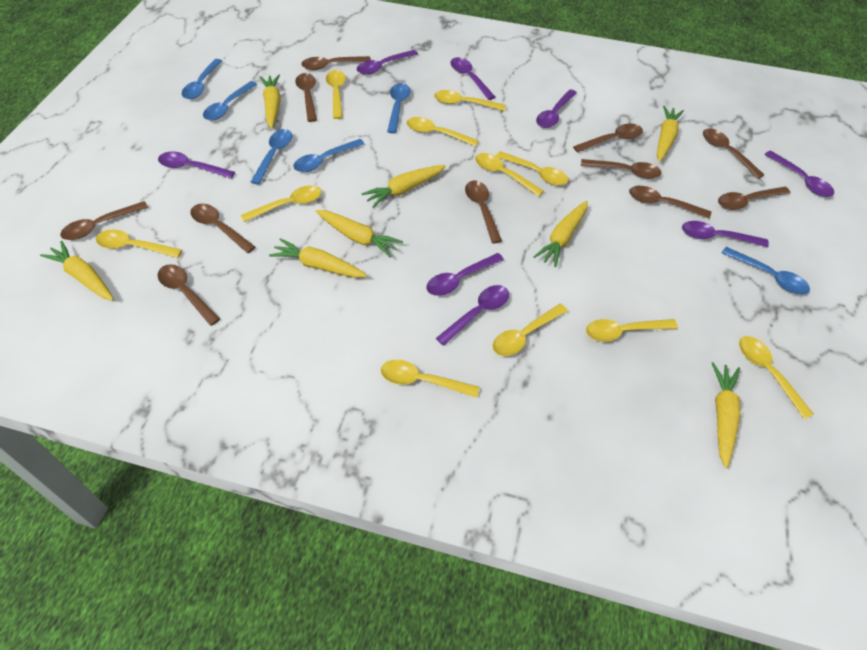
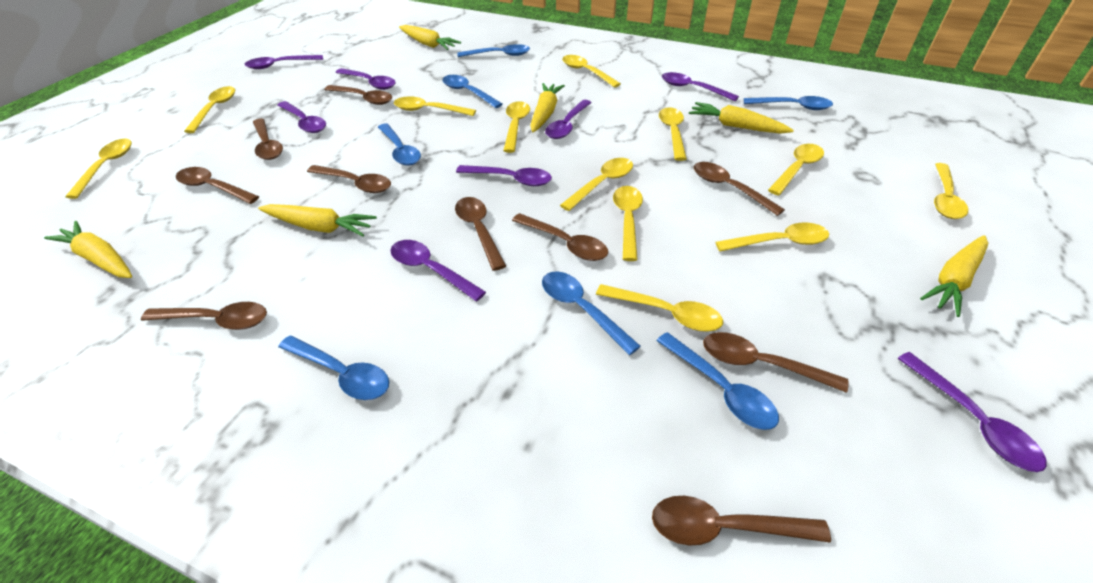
blue spoon: 6 -> 7
brown spoon: 11 -> 10
yellow carrot: 8 -> 6
yellow spoon: 11 -> 12

